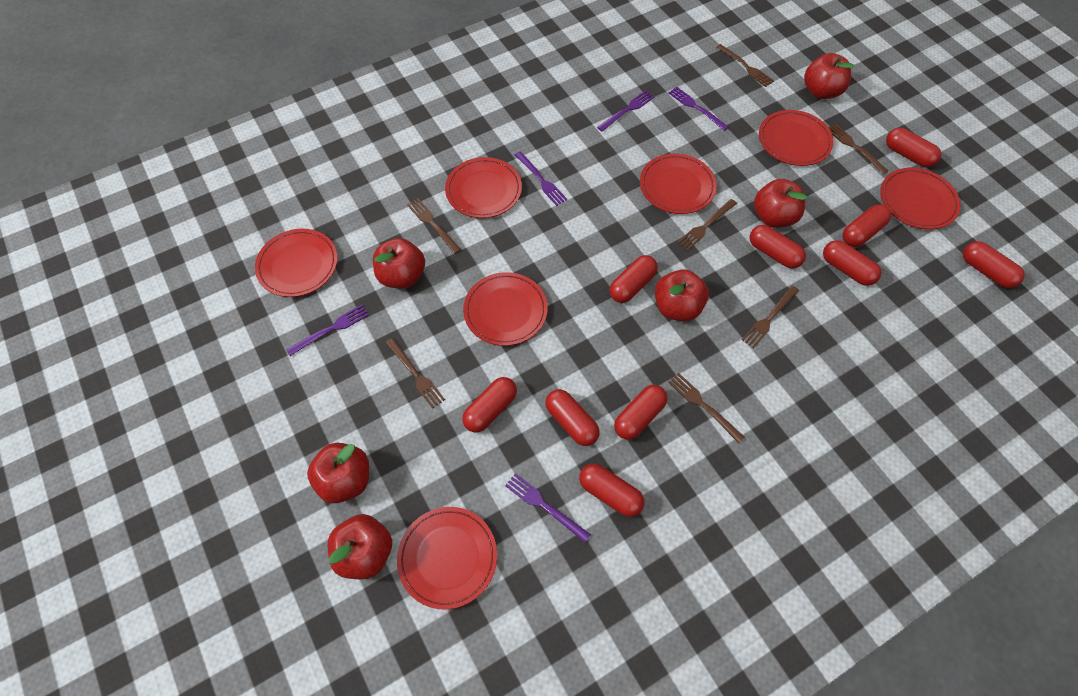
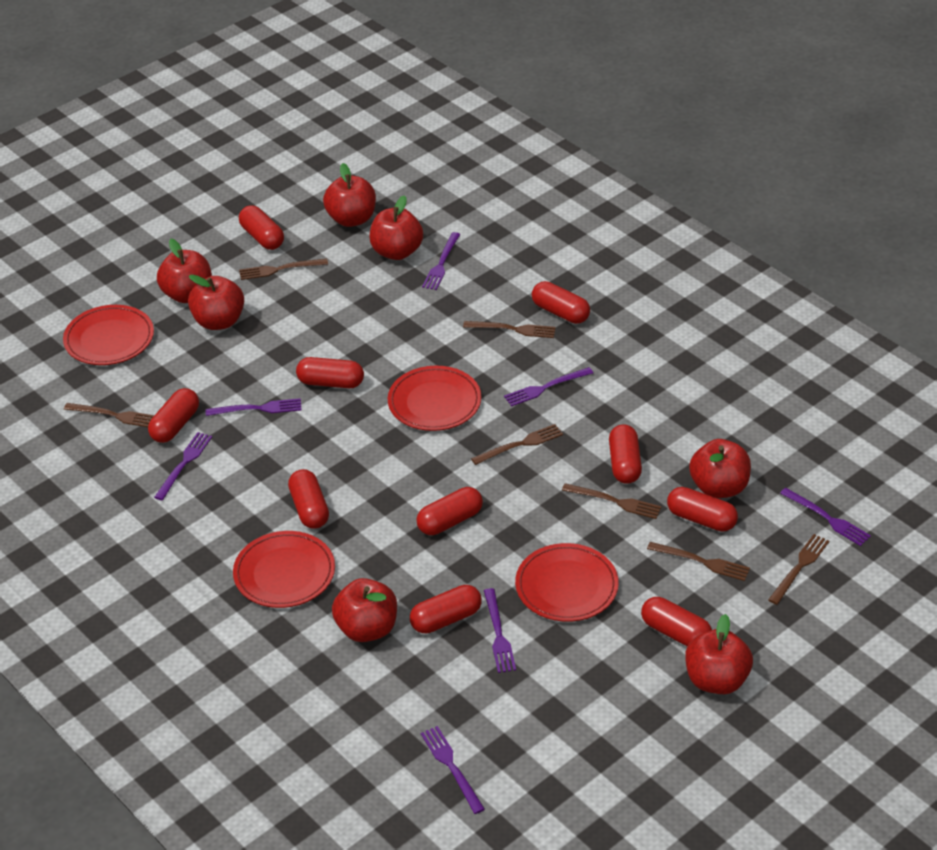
purple fork: 5 -> 7
red apple: 6 -> 7
red plate: 7 -> 4

